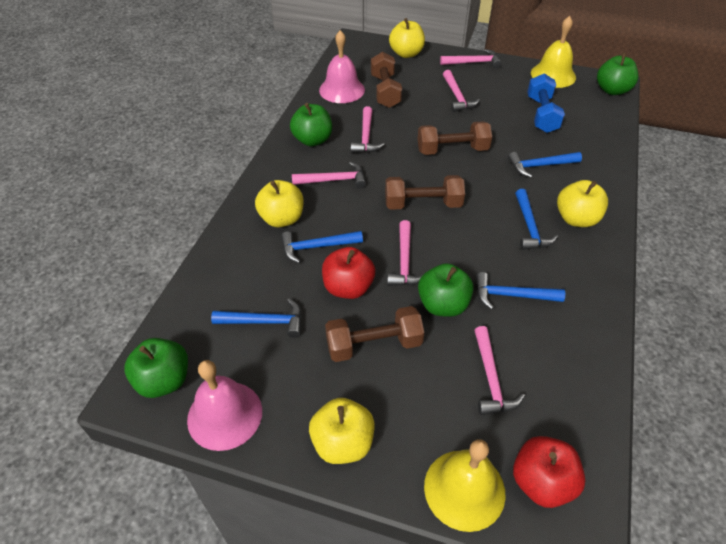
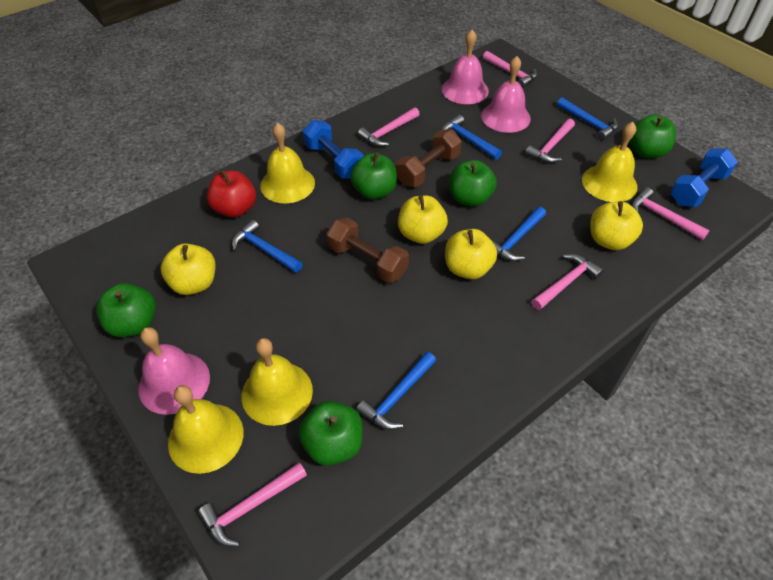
blue dumbbell: 1 -> 2
brown dumbbell: 4 -> 2
green apple: 4 -> 5
pink bell: 2 -> 3
red apple: 2 -> 1
yellow bell: 2 -> 4

